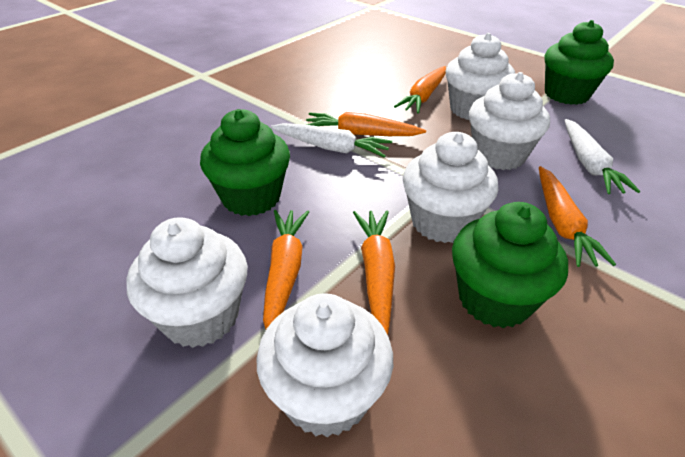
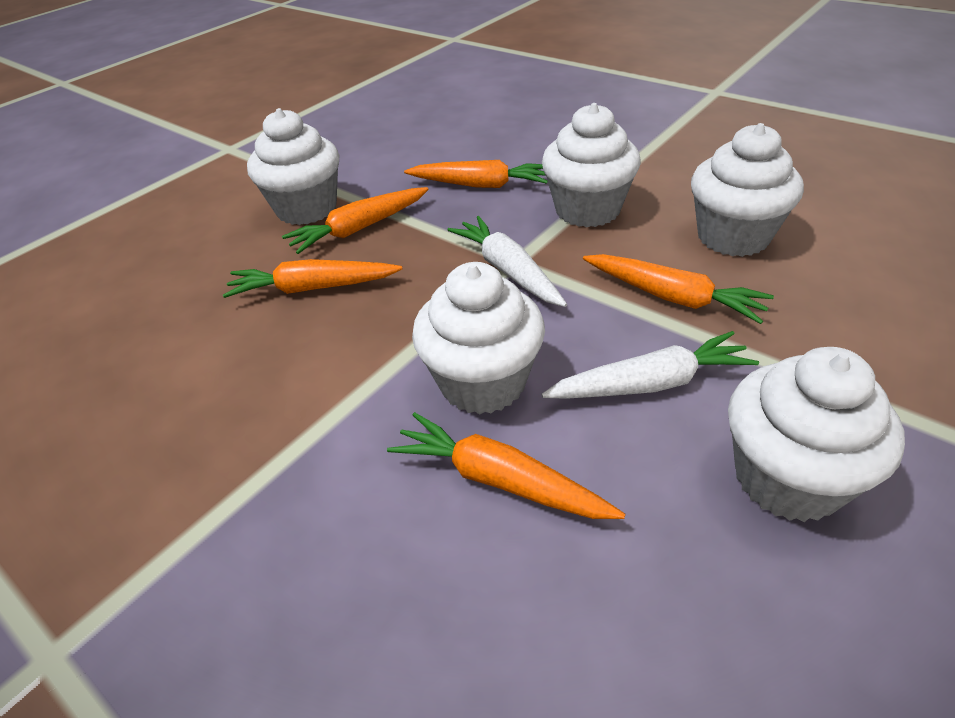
green cupcake: 3 -> 0

